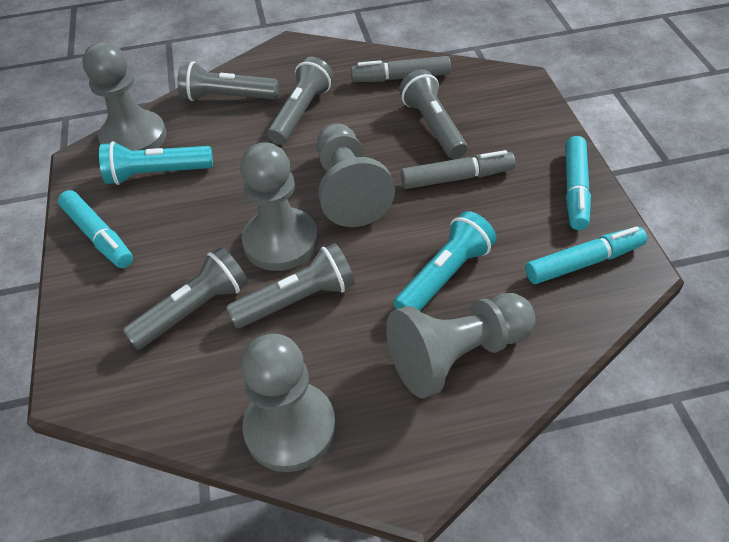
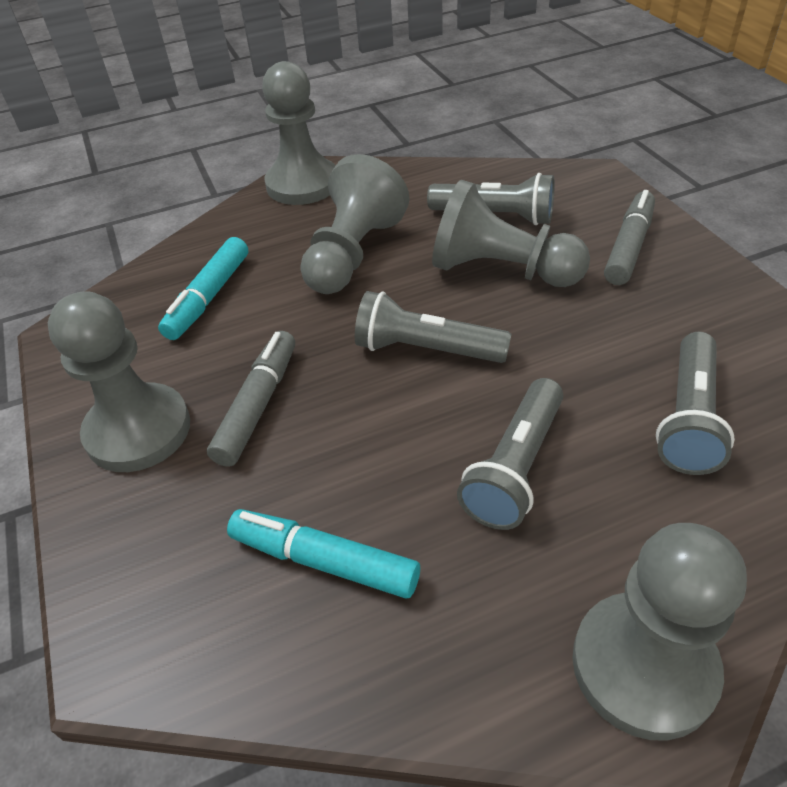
grey flashlight: 5 -> 4
turquoise flashlight: 2 -> 0
turquoise marker: 3 -> 2

